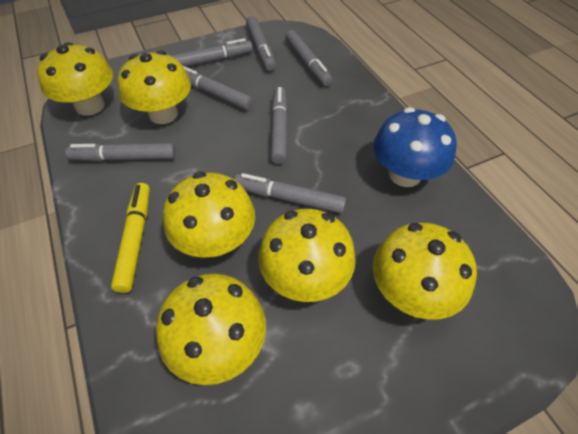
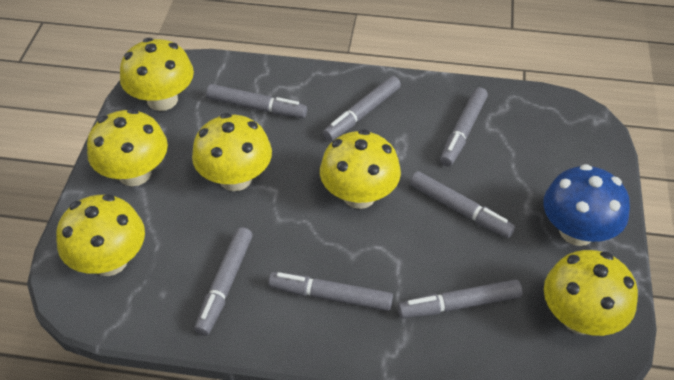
yellow marker: 1 -> 0

